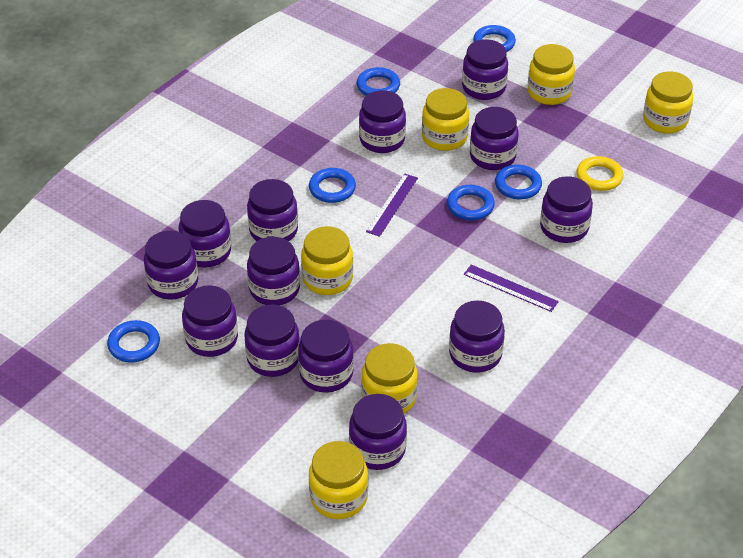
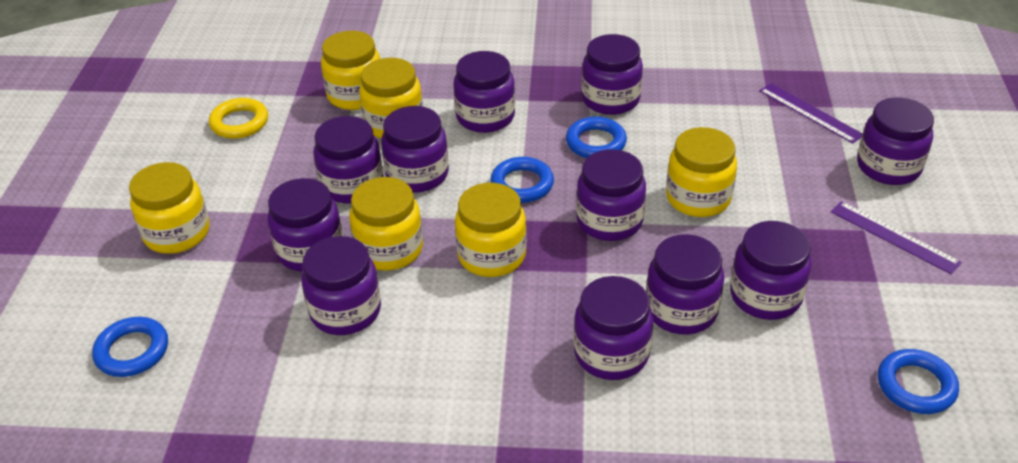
blue ring: 6 -> 4
purple jar: 13 -> 11

